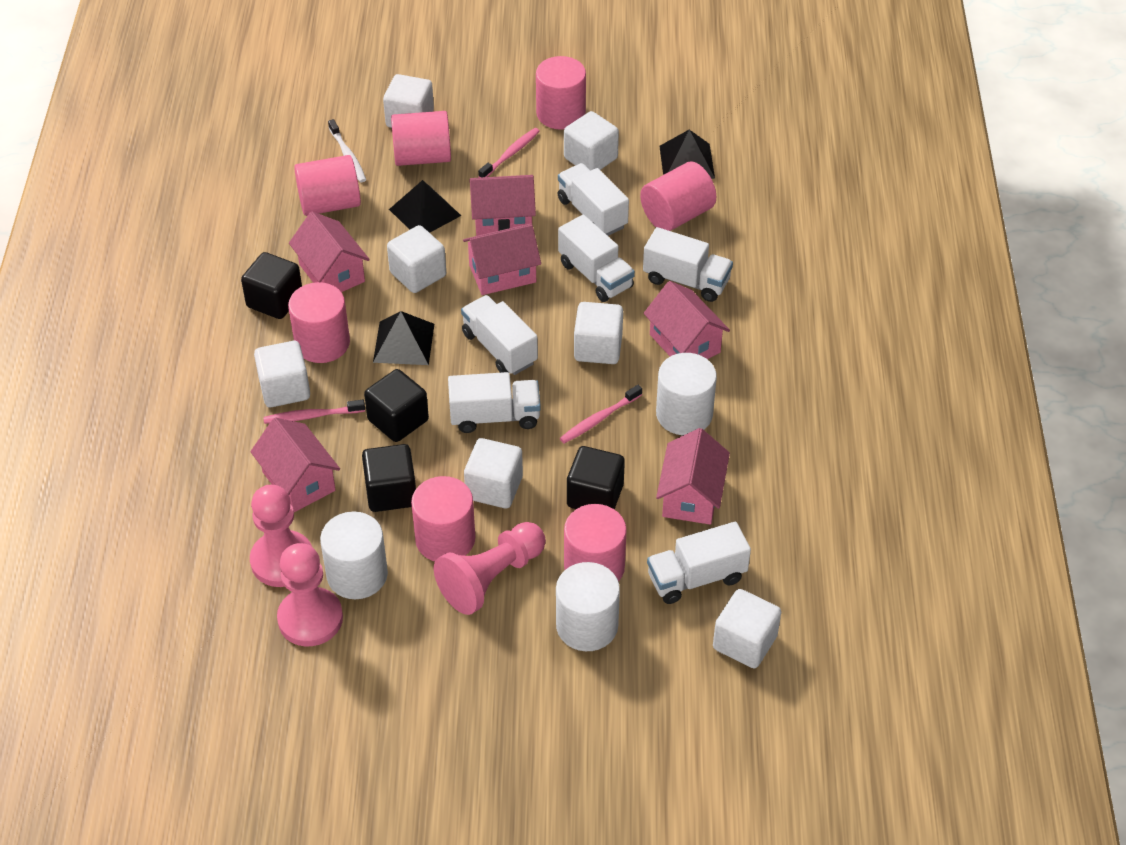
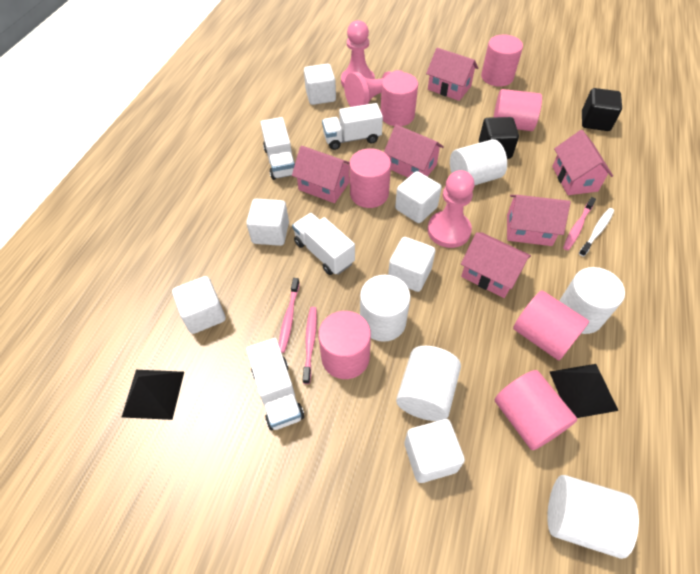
black cube: 4 -> 2
black pyramid: 3 -> 2
white cube: 7 -> 6
white cylinder: 3 -> 5
white truck: 6 -> 4

